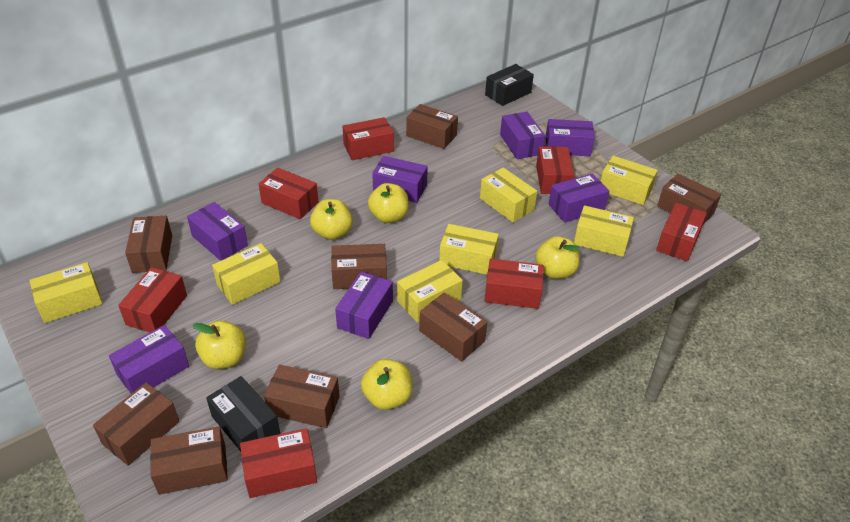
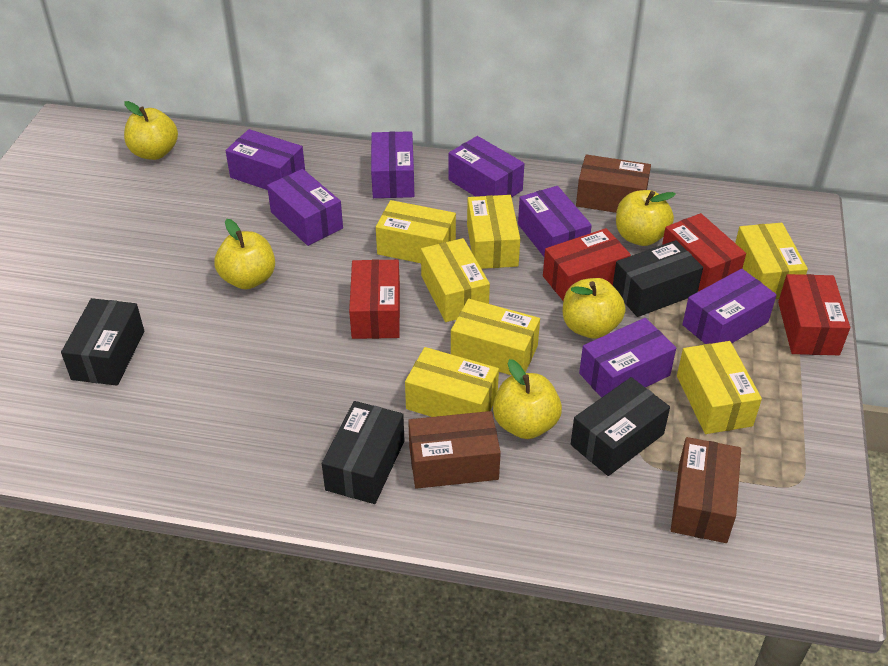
black box: 2 -> 4
brown box: 8 -> 3
red box: 7 -> 4

